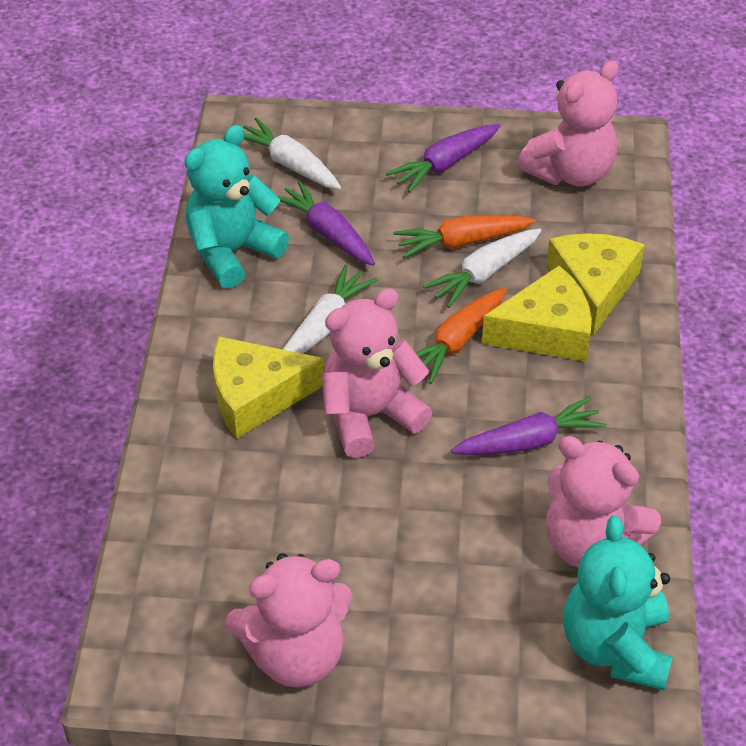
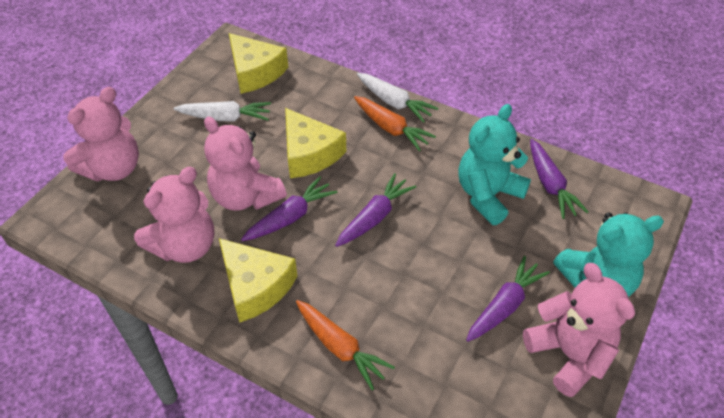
purple carrot: 3 -> 4
white carrot: 3 -> 2

